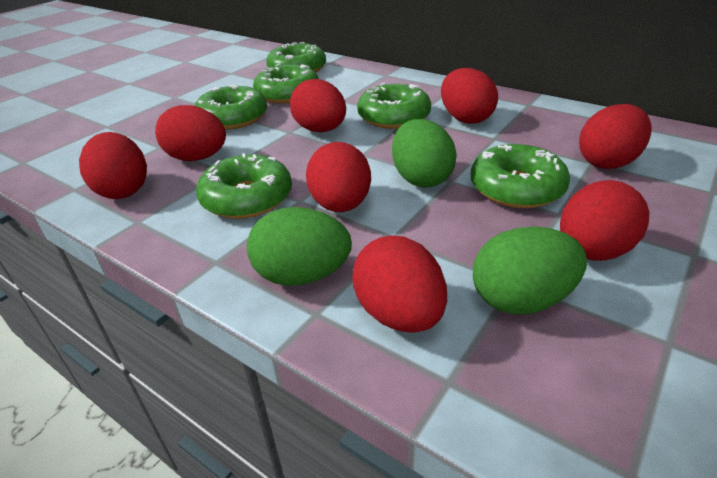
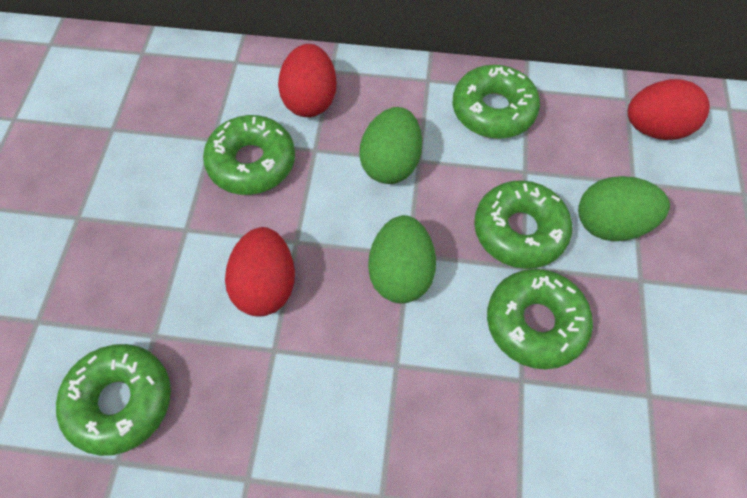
green donut: 6 -> 5
red egg: 8 -> 3

